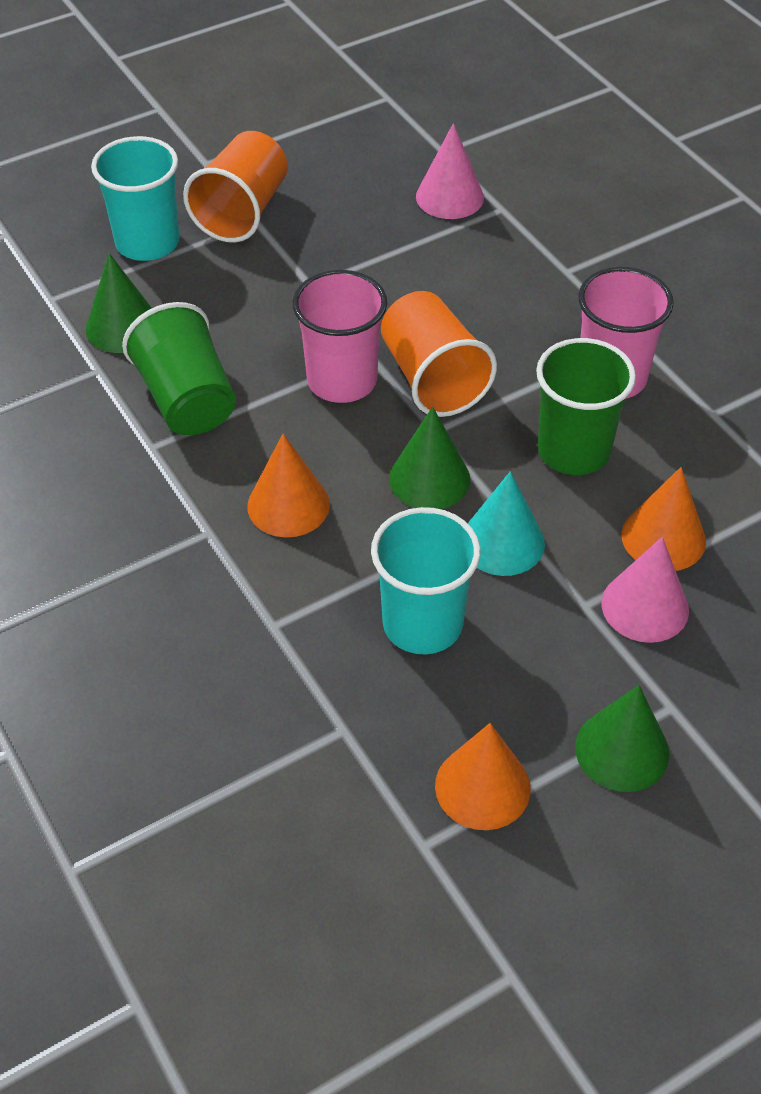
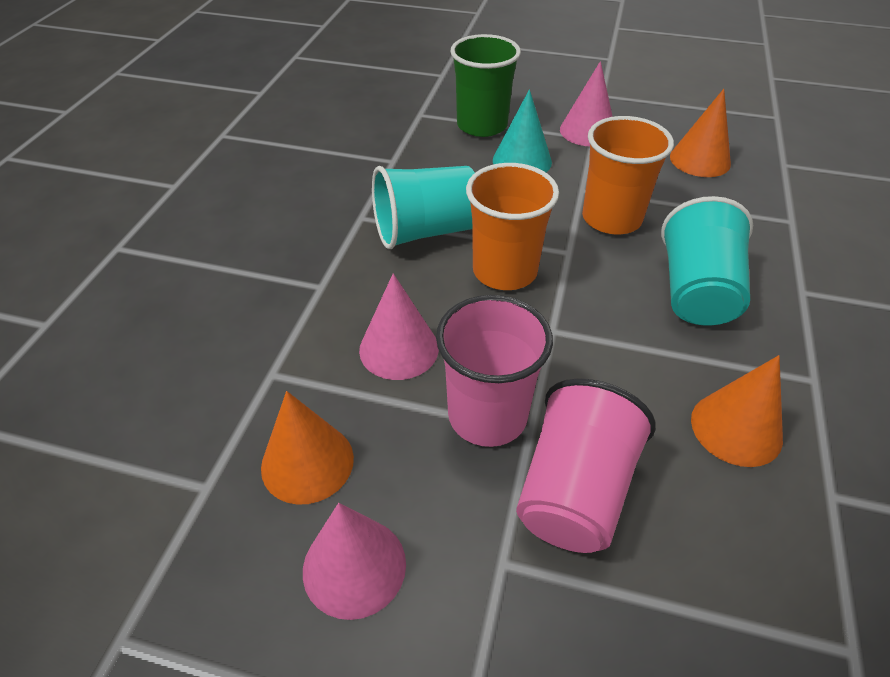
green cone: 3 -> 0
green cup: 2 -> 1
pink cone: 2 -> 3

